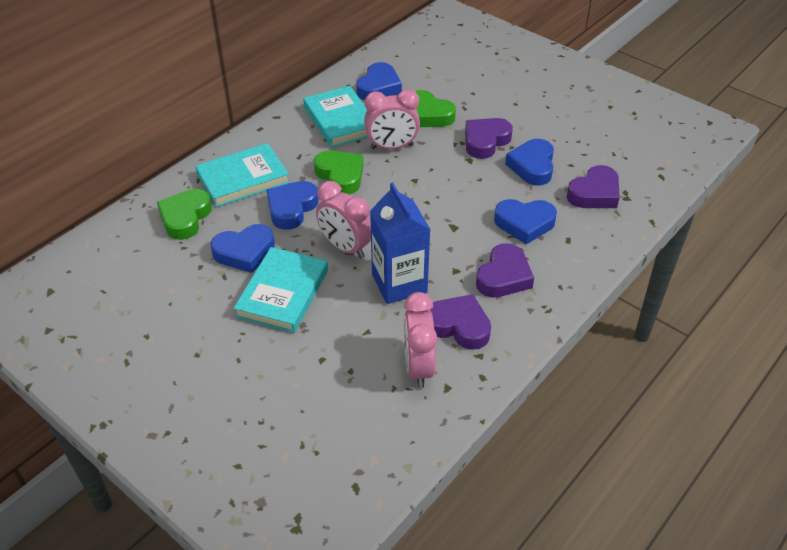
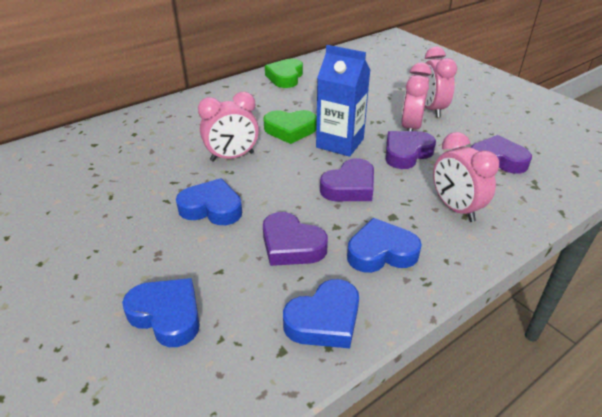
blue heart: 5 -> 4
green heart: 3 -> 2
pink clock: 3 -> 4
turquoise book: 3 -> 0

